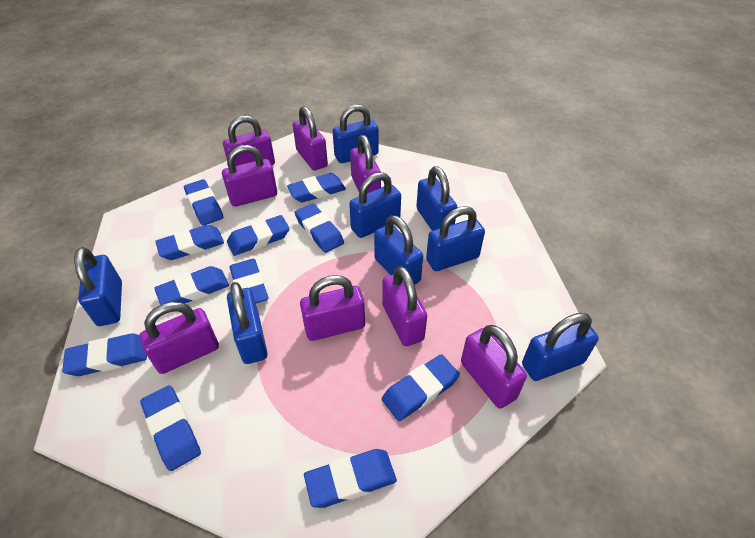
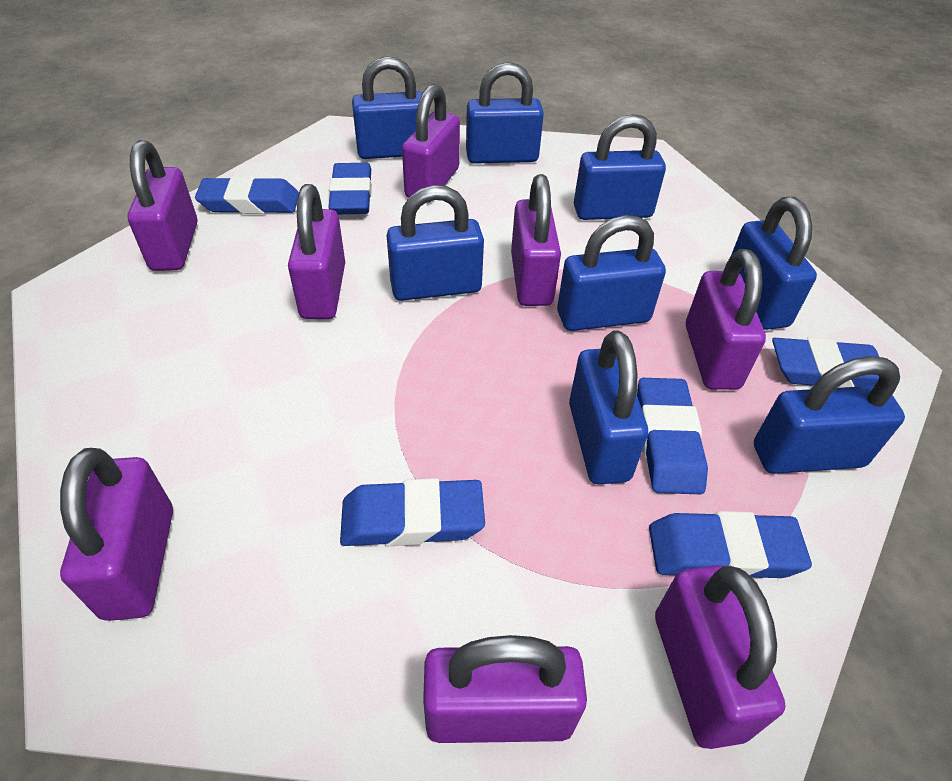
blue eraser: 11 -> 6

